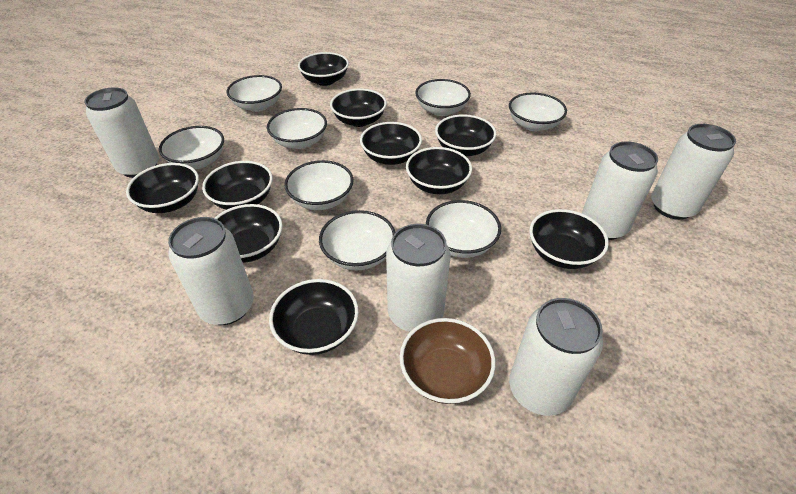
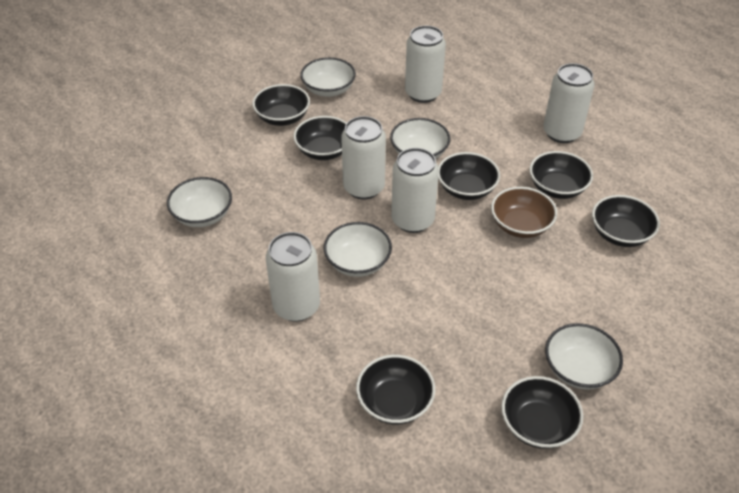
black bowl: 10 -> 7
white bowl: 8 -> 5
white can: 6 -> 5

